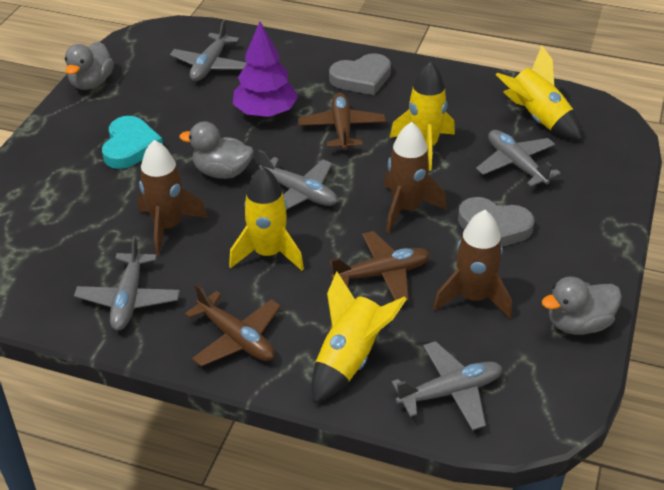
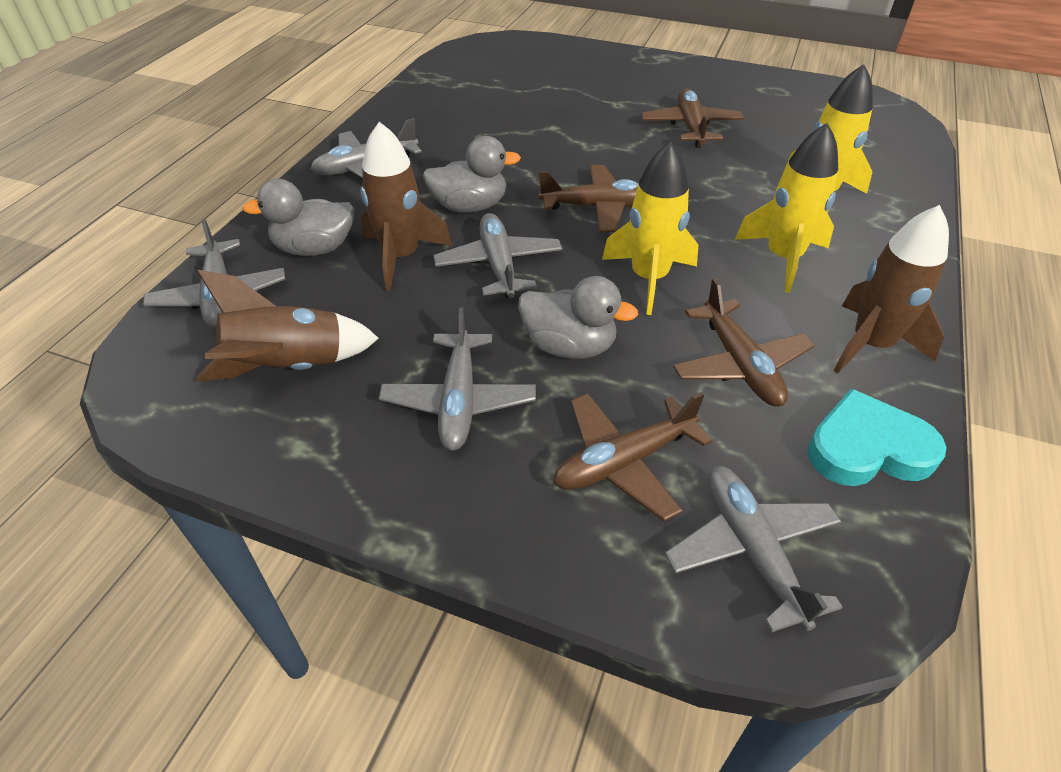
brown plane: 3 -> 4
grey heart: 2 -> 0
purple tree: 1 -> 0
yellow rocket: 4 -> 3

